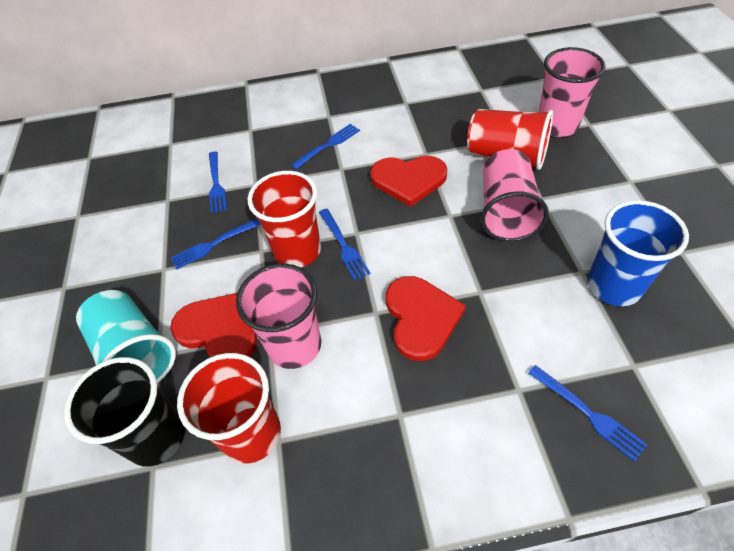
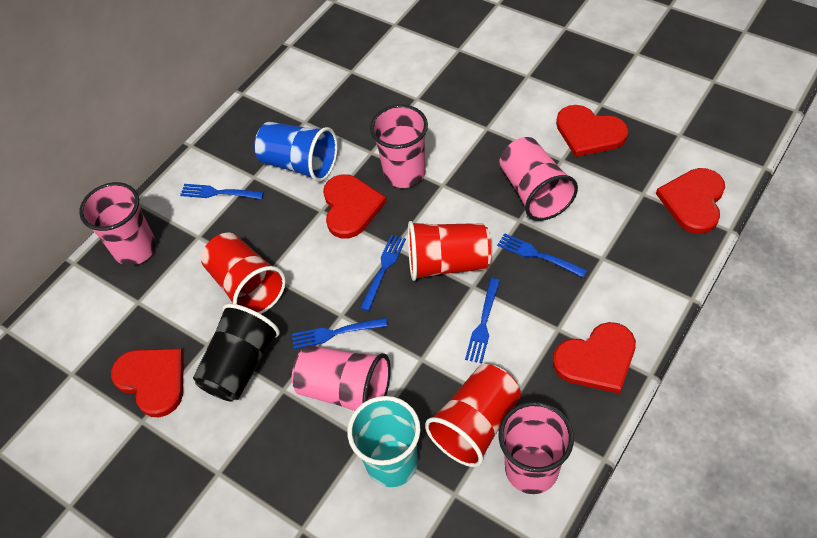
pink cup: 3 -> 5
red heart: 3 -> 5

